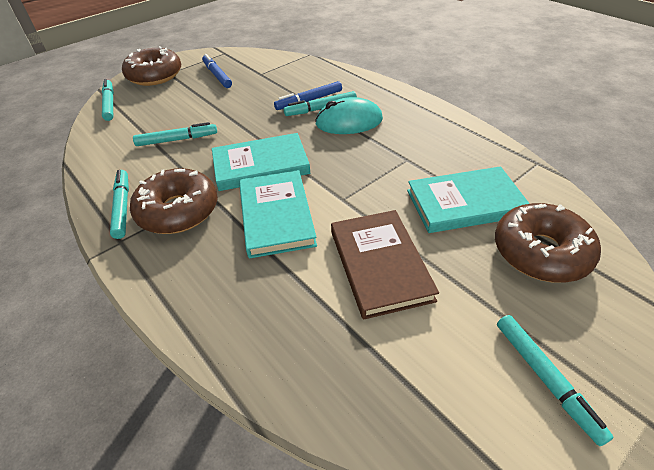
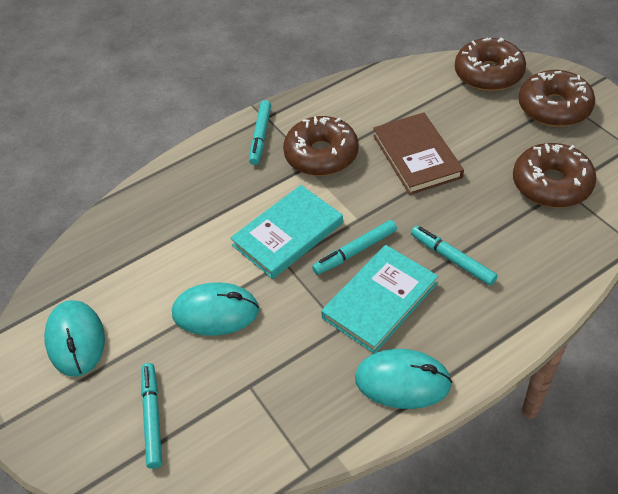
blue marker: 2 -> 0
brown donut: 3 -> 4
turquoise book: 3 -> 2
turquoise marker: 5 -> 4
turquoise mouse: 1 -> 3

